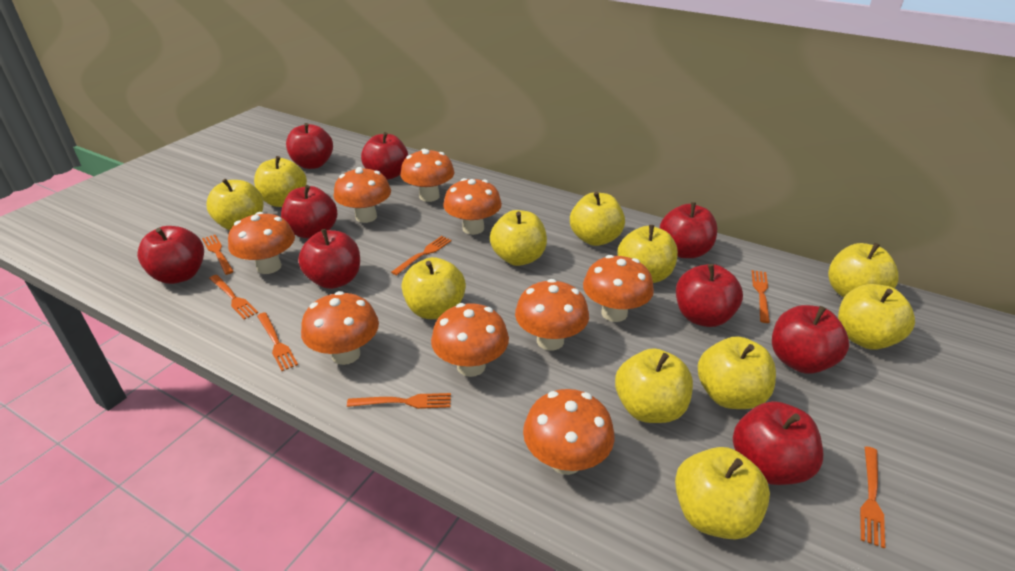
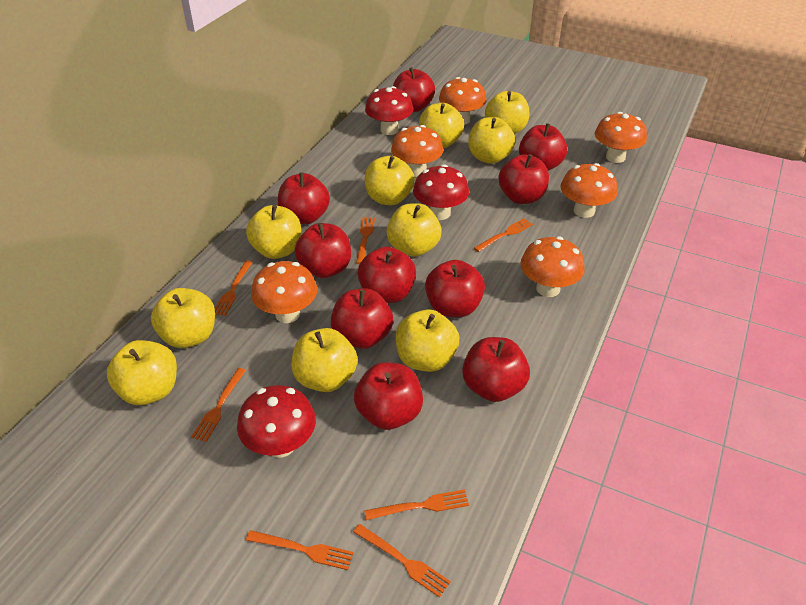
orange mushroom: 9 -> 6
red apple: 9 -> 10
red mushroom: 0 -> 3
yellow apple: 11 -> 10

